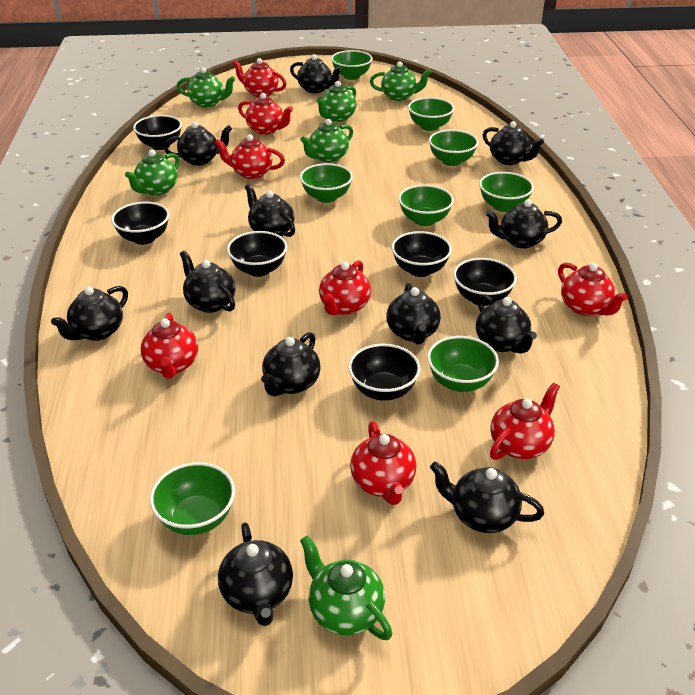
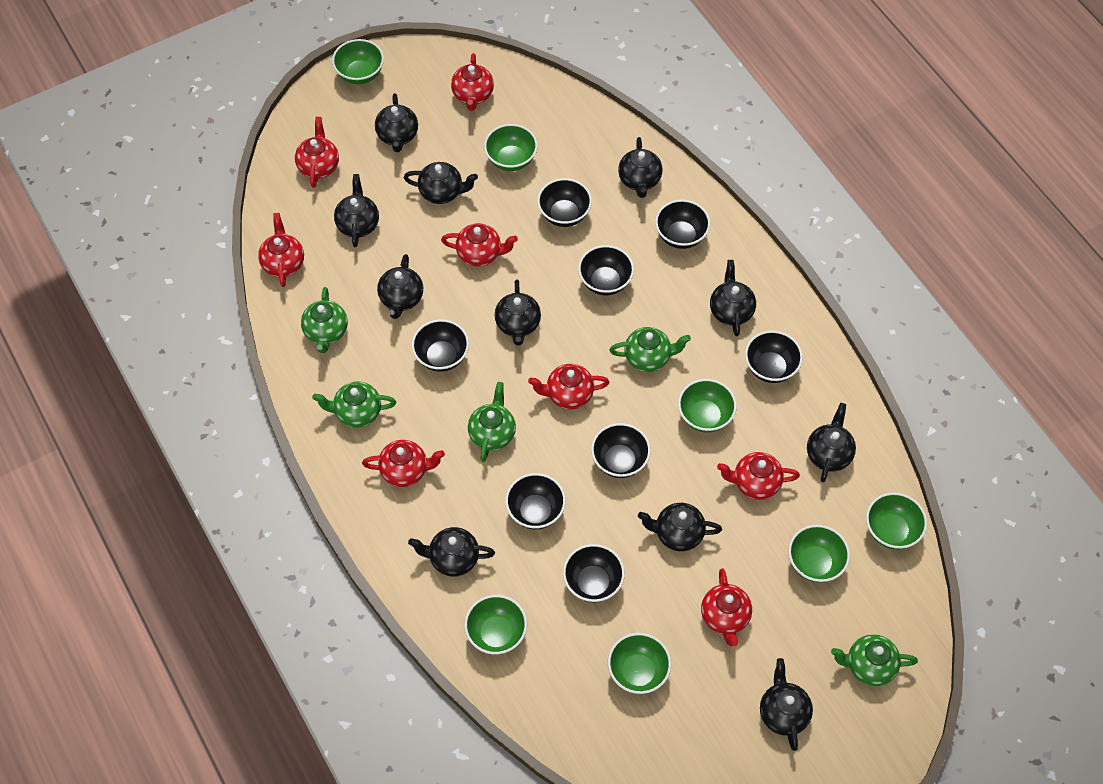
black bowl: 6 -> 8
black teapot: 12 -> 11
green bowl: 8 -> 7
green teapot: 6 -> 5

